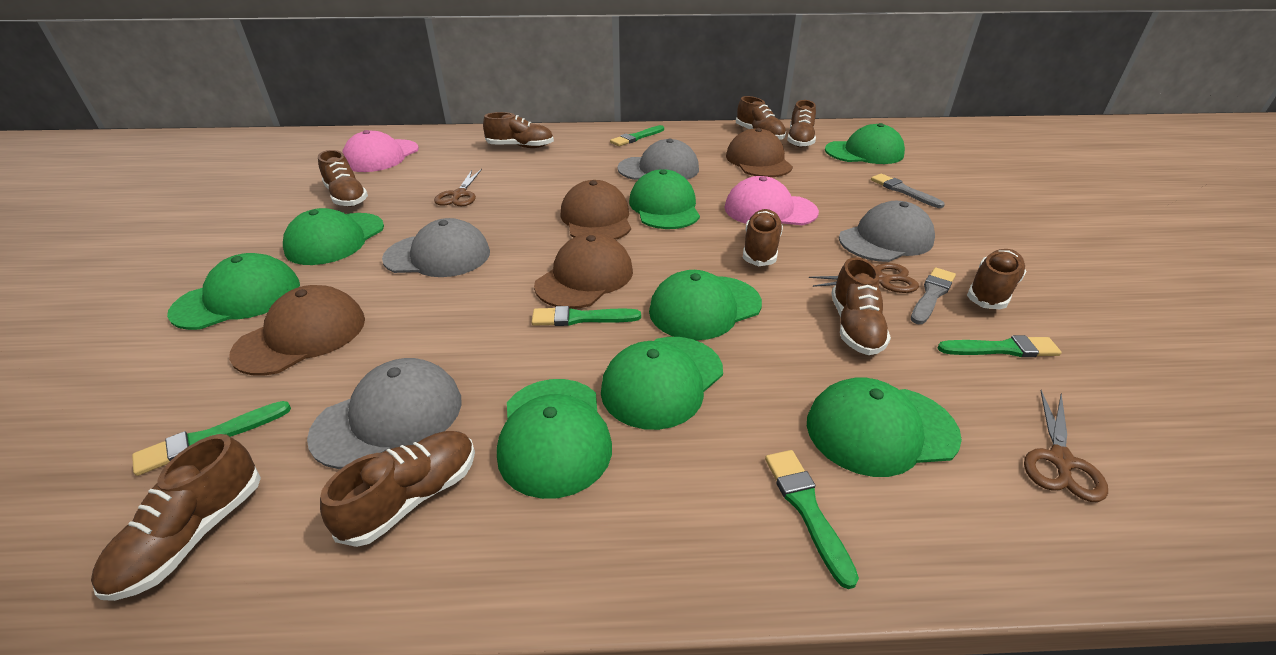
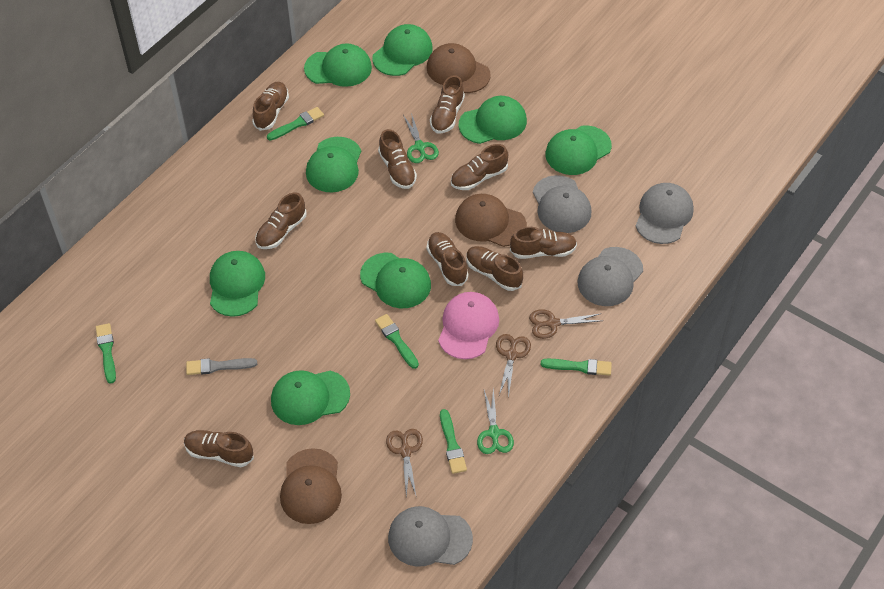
brown cap: 4 -> 3
green scissors: 0 -> 2
grey brush: 2 -> 1
pink cap: 2 -> 1

